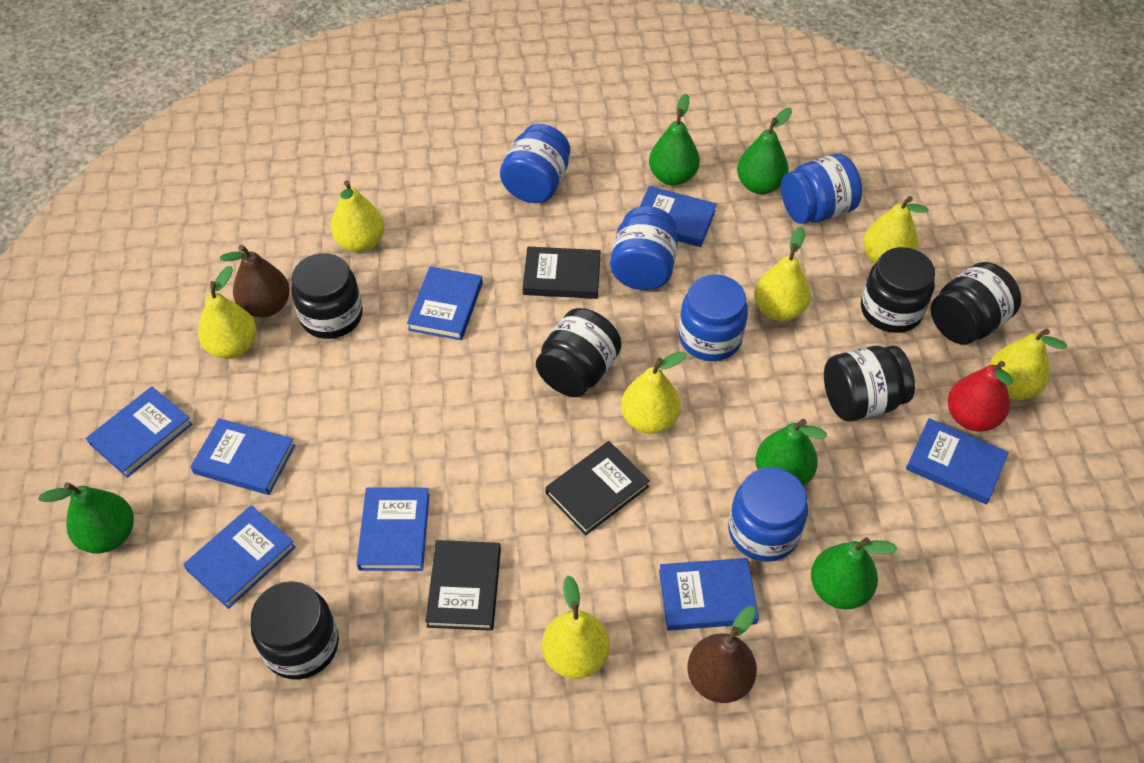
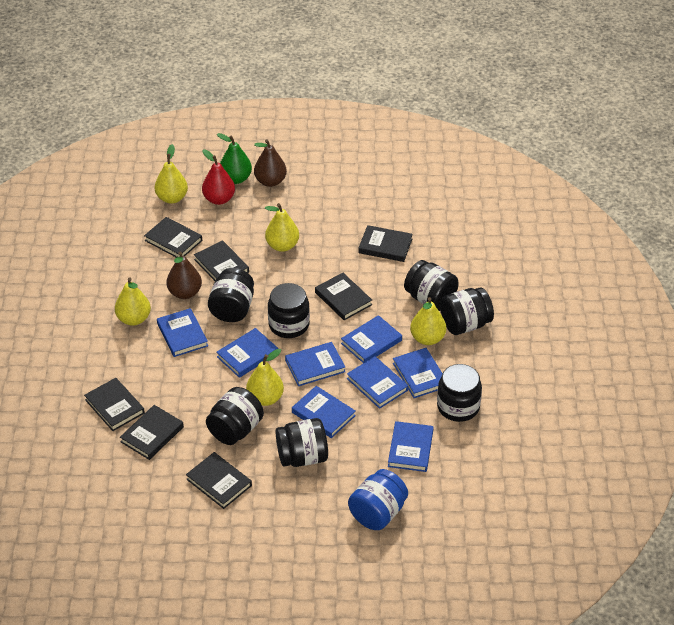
black book: 3 -> 7
black jar: 6 -> 7
blue jar: 5 -> 1
green pear: 5 -> 1
yellow pear: 7 -> 5

